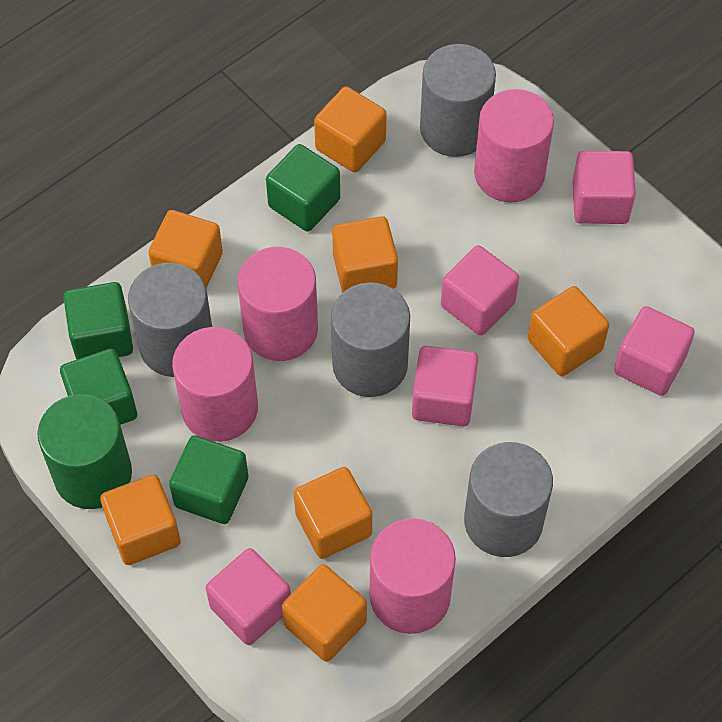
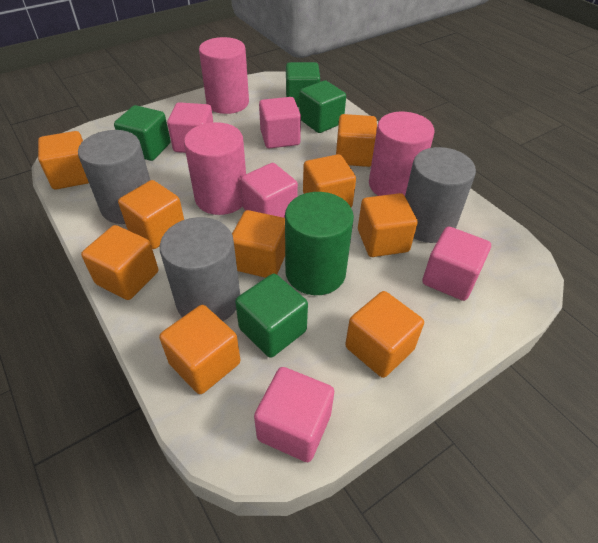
grey cylinder: 4 -> 3
orange cube: 7 -> 9
pink cylinder: 4 -> 3

